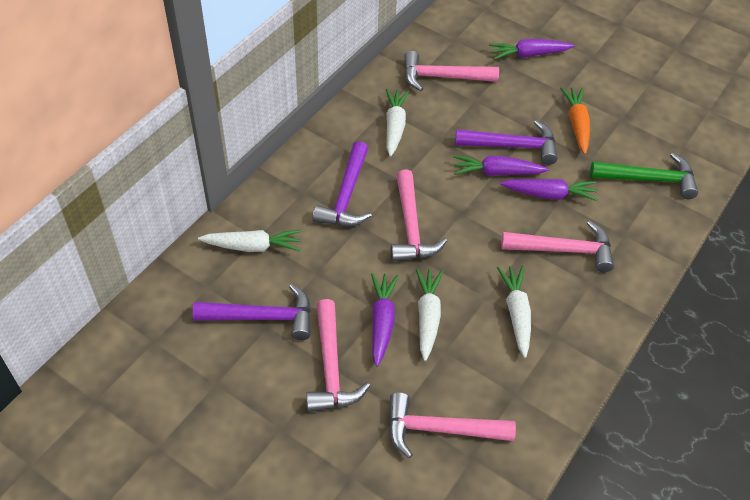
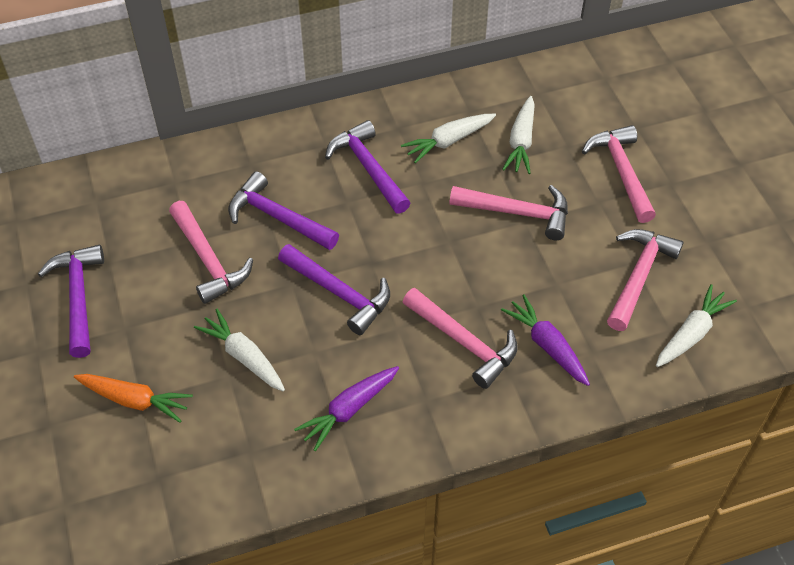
green hammer: 1 -> 0
purple carrot: 4 -> 2
purple hammer: 3 -> 4

